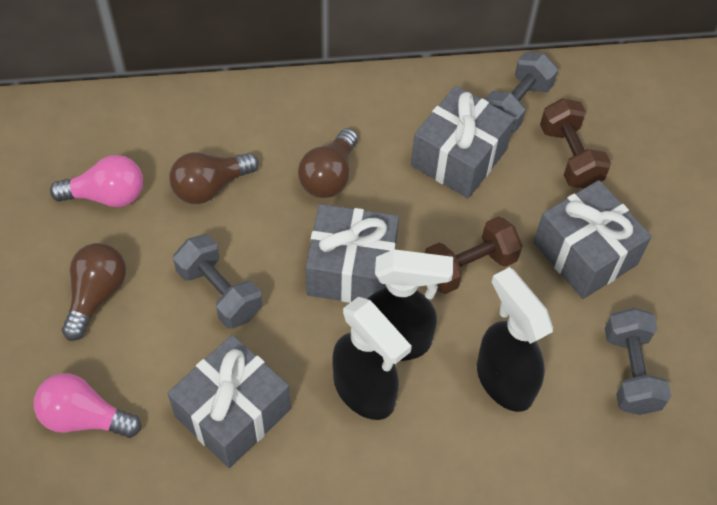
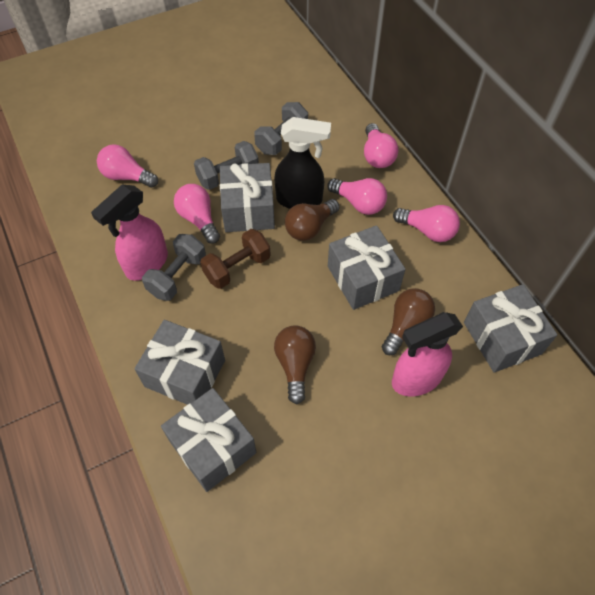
black spray bottle: 3 -> 1
brown dumbbell: 2 -> 1
grey gift: 4 -> 5
pink light bulb: 2 -> 5
pink spray bottle: 0 -> 2

